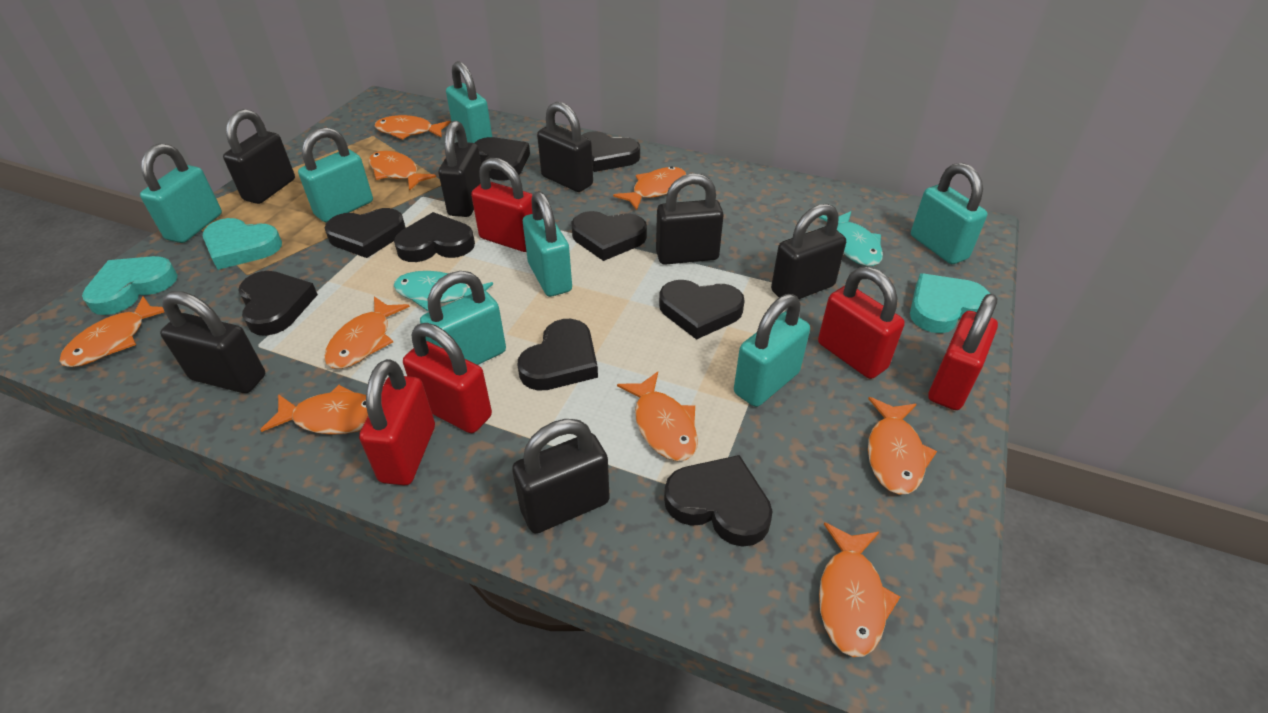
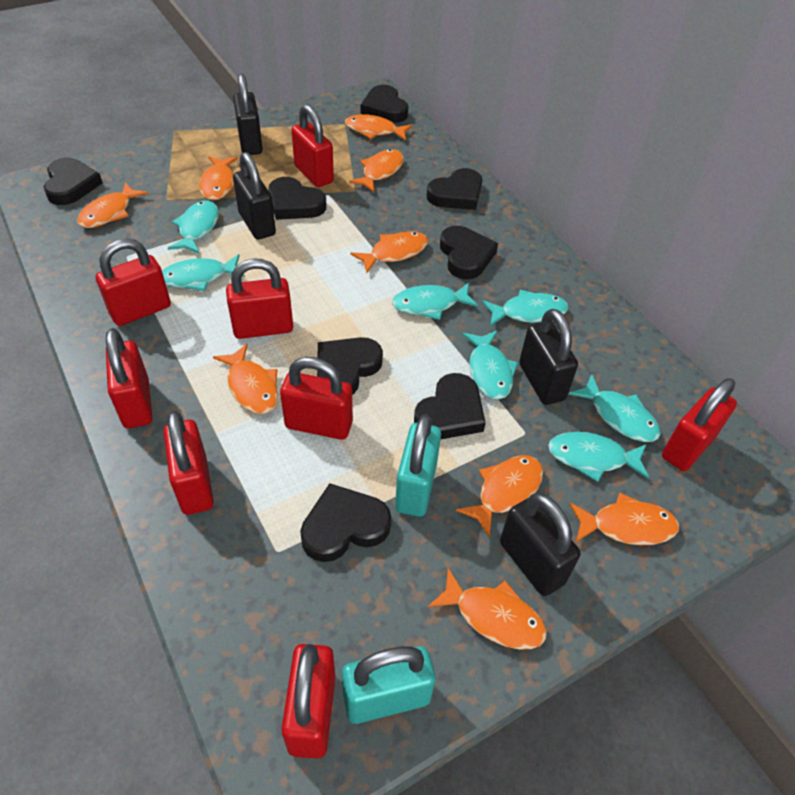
black heart: 9 -> 8
black padlock: 7 -> 4
red padlock: 5 -> 8
turquoise fish: 2 -> 7
turquoise heart: 3 -> 0
turquoise padlock: 7 -> 2

